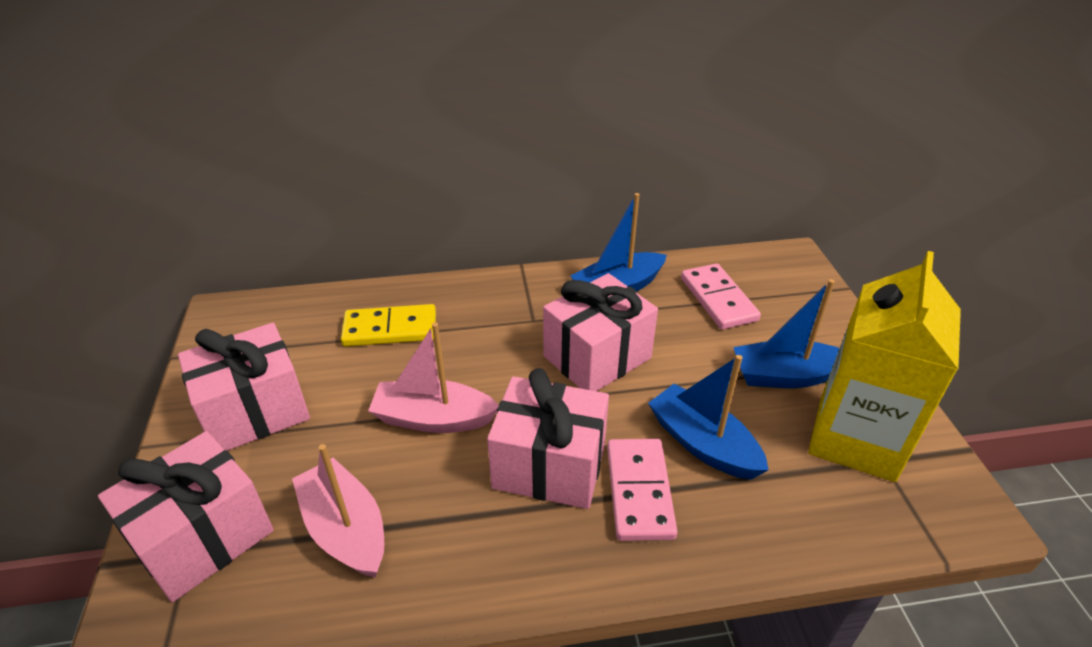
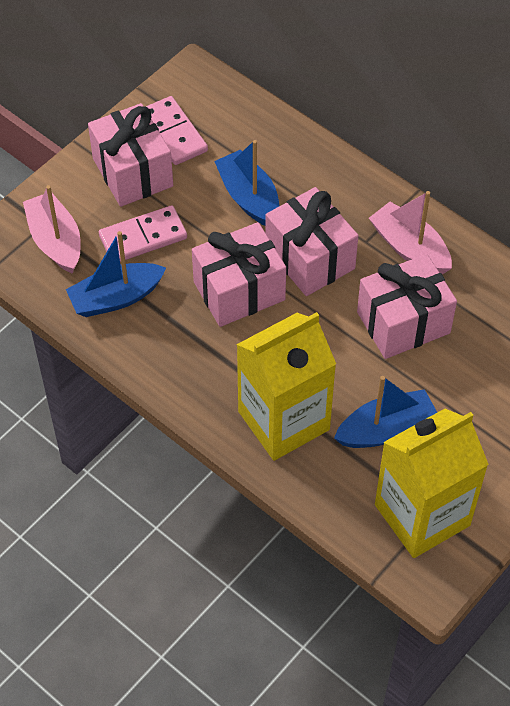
yellow carton: 1 -> 2
yellow domino: 1 -> 0

